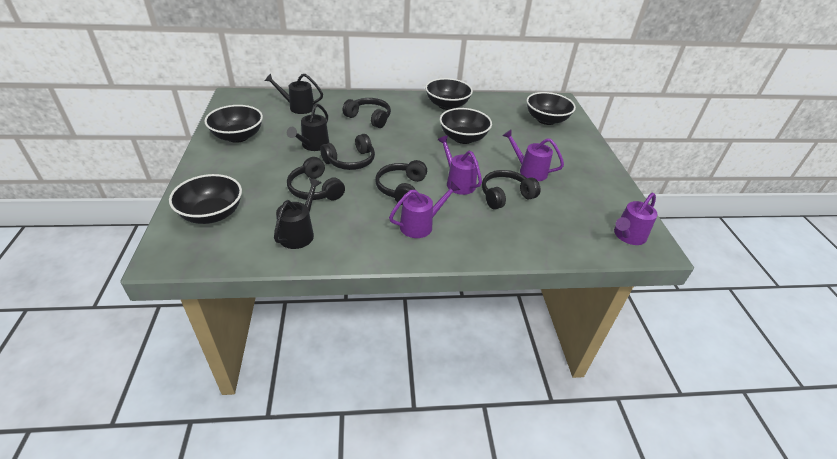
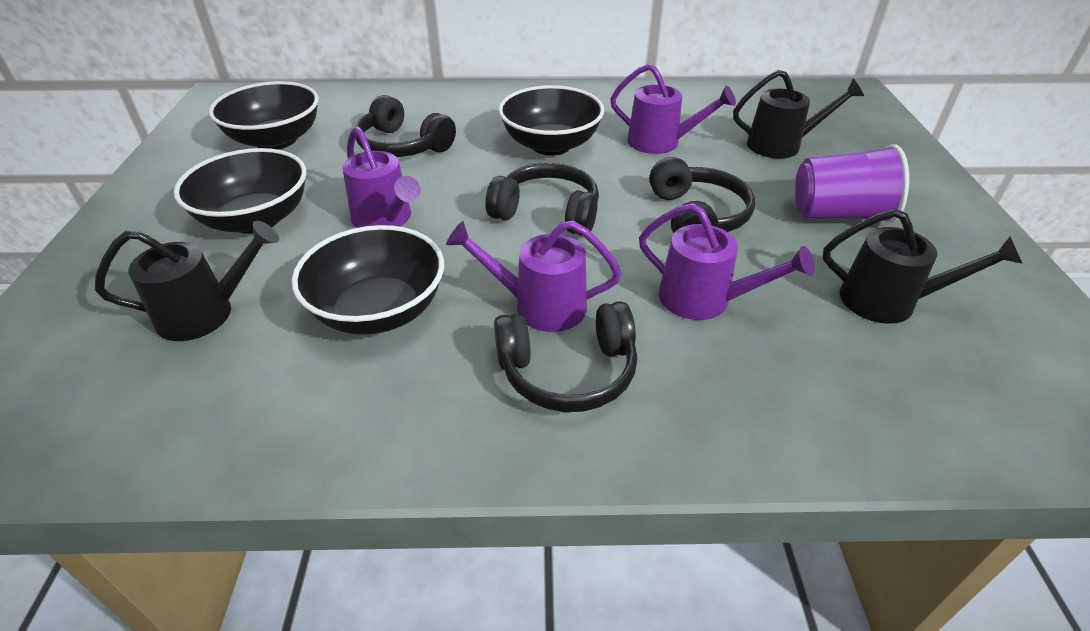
black bowl: 5 -> 4
black headphones: 5 -> 4
purple cup: 0 -> 1

